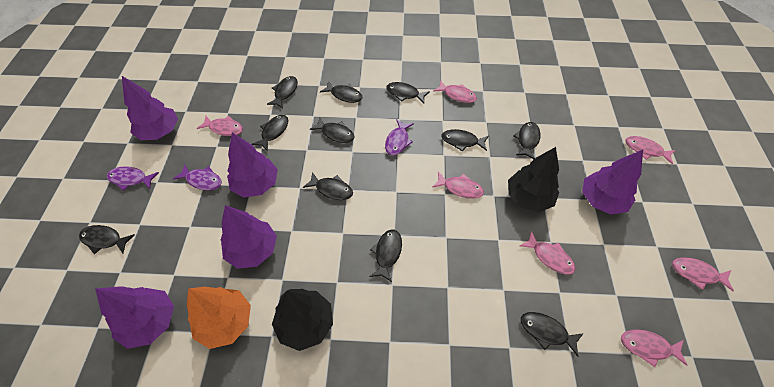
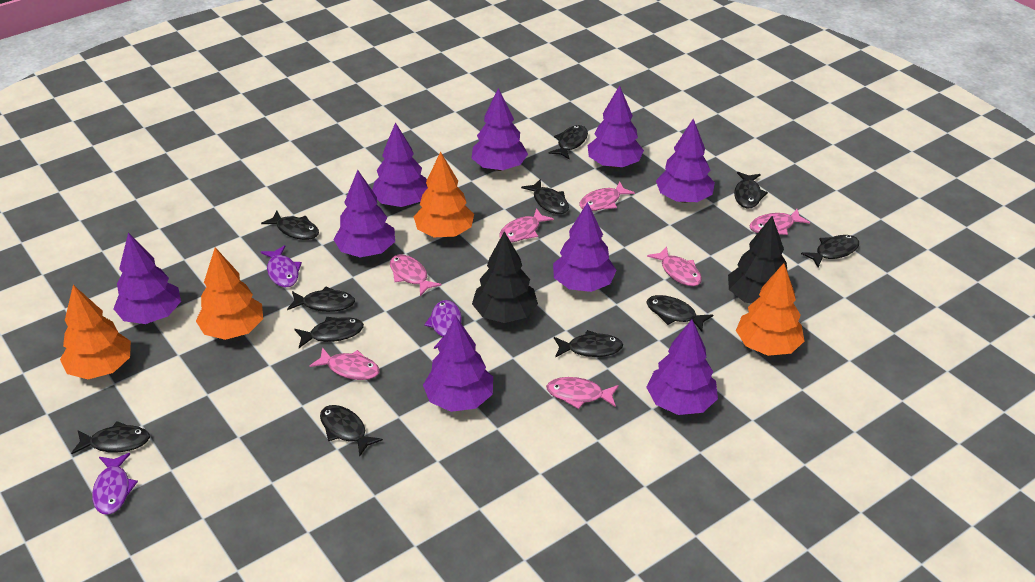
orange tree: 1 -> 4
purple tree: 5 -> 9

